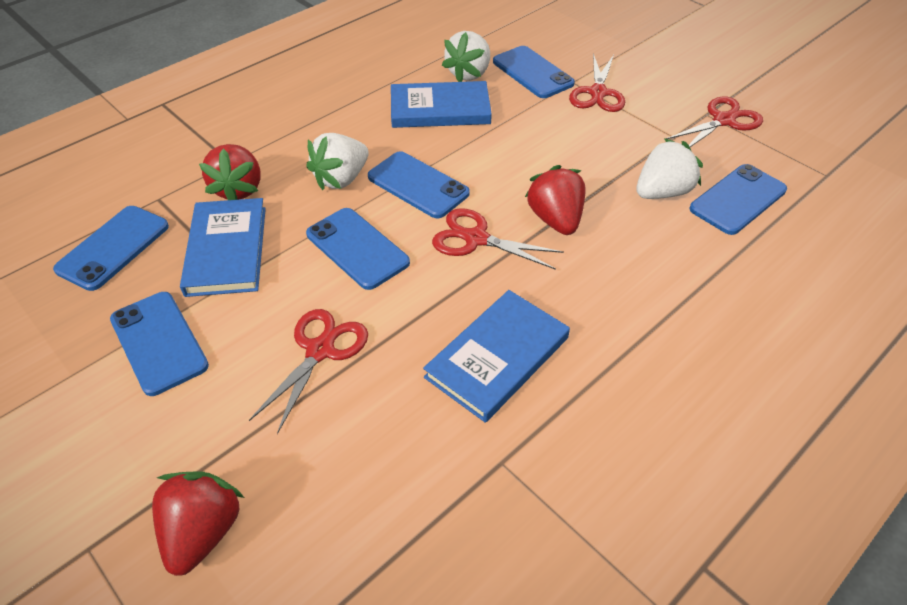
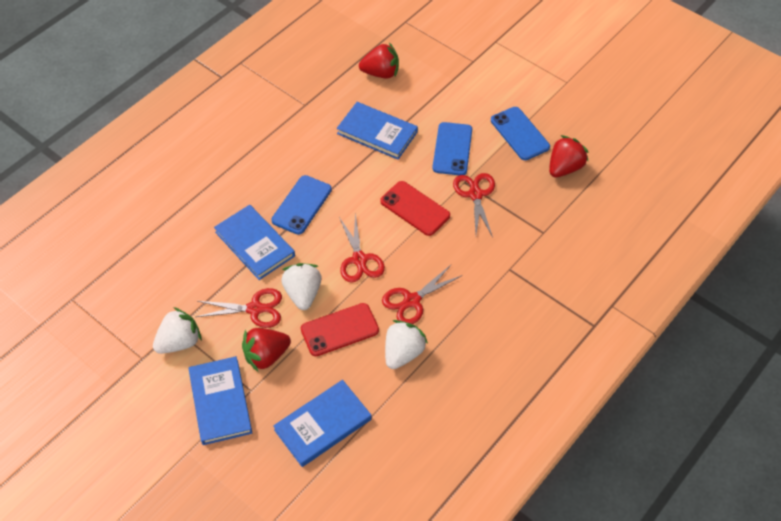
blue book: 3 -> 4
blue phone: 6 -> 3
red phone: 0 -> 2

